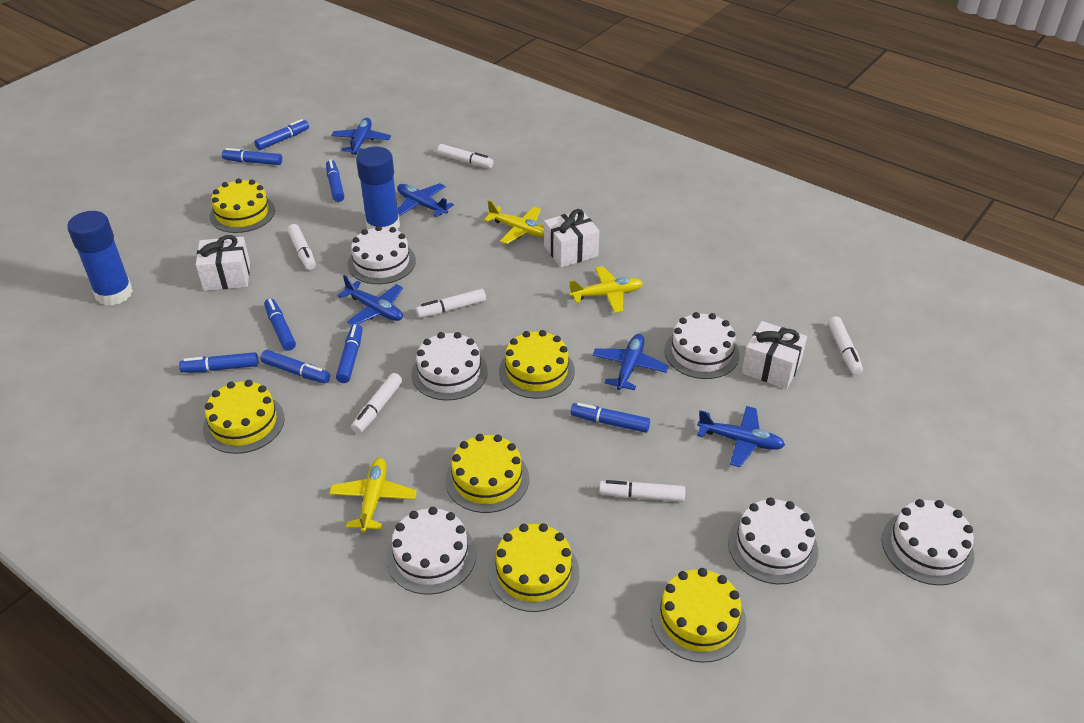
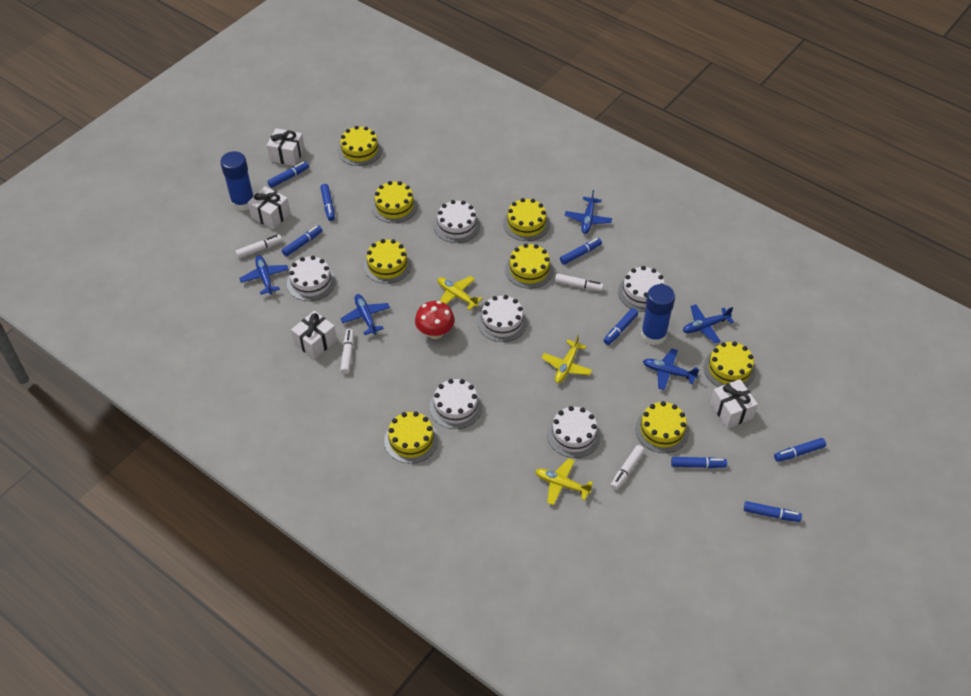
red mushroom: 0 -> 1
white gift: 3 -> 4
white marker: 6 -> 4
yellow cake: 6 -> 8

